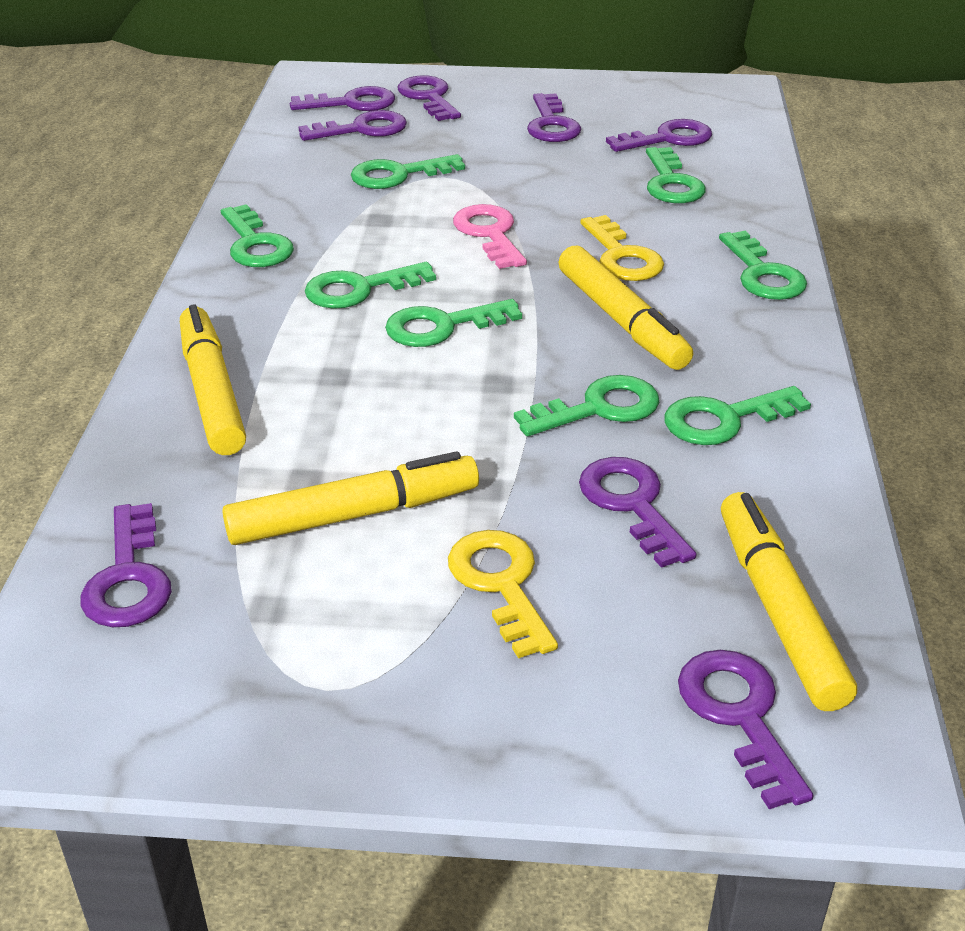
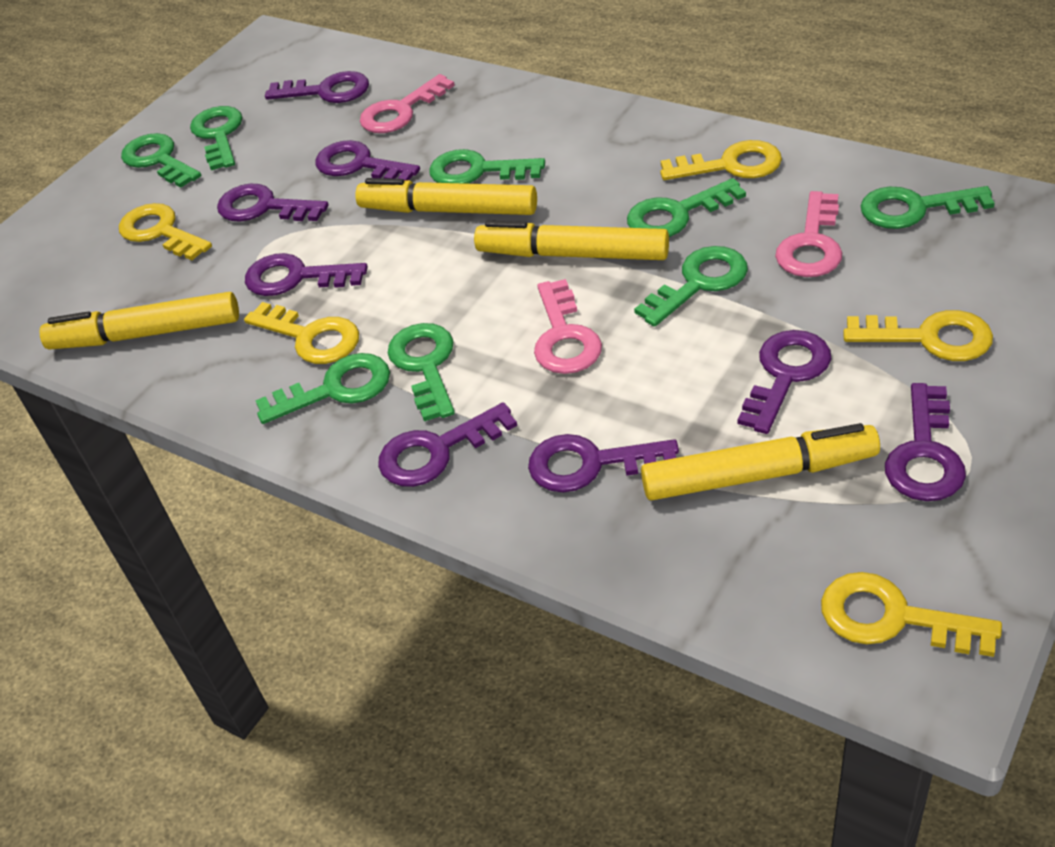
pink key: 1 -> 3
yellow key: 2 -> 5

